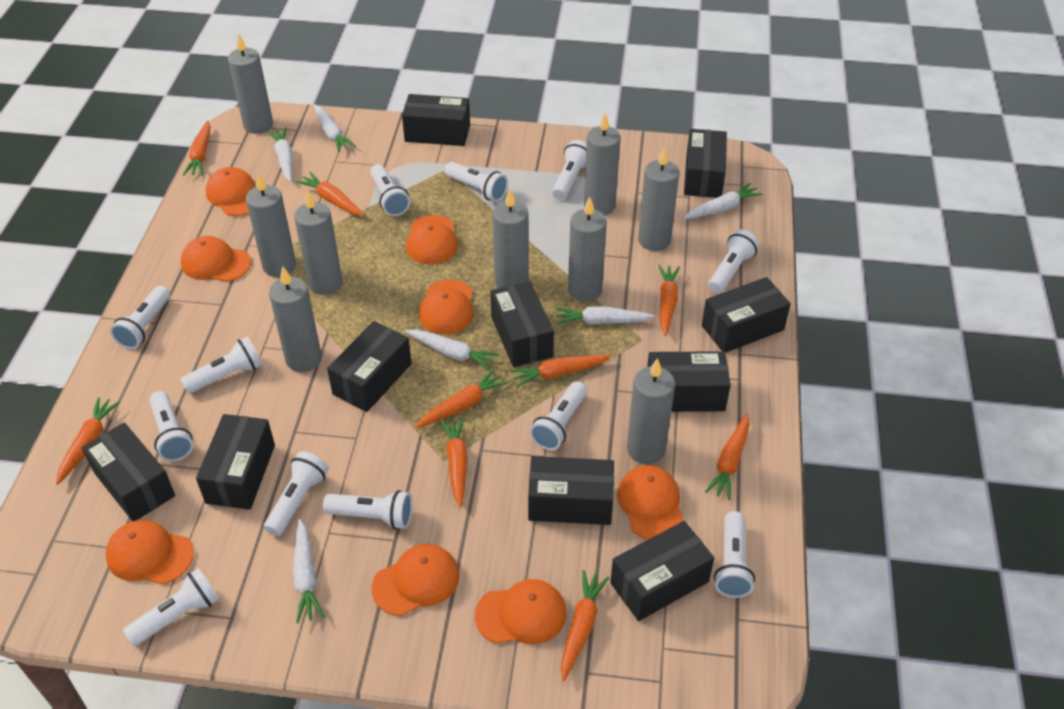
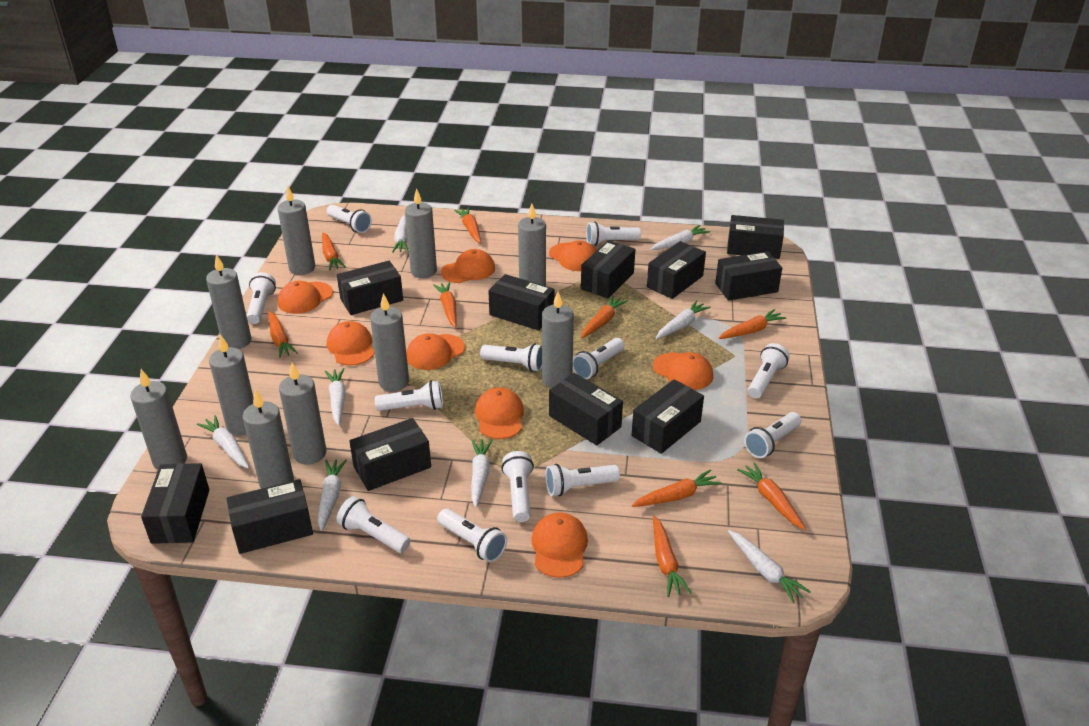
black box: 10 -> 11
grey candle: 9 -> 10
white carrot: 6 -> 8

